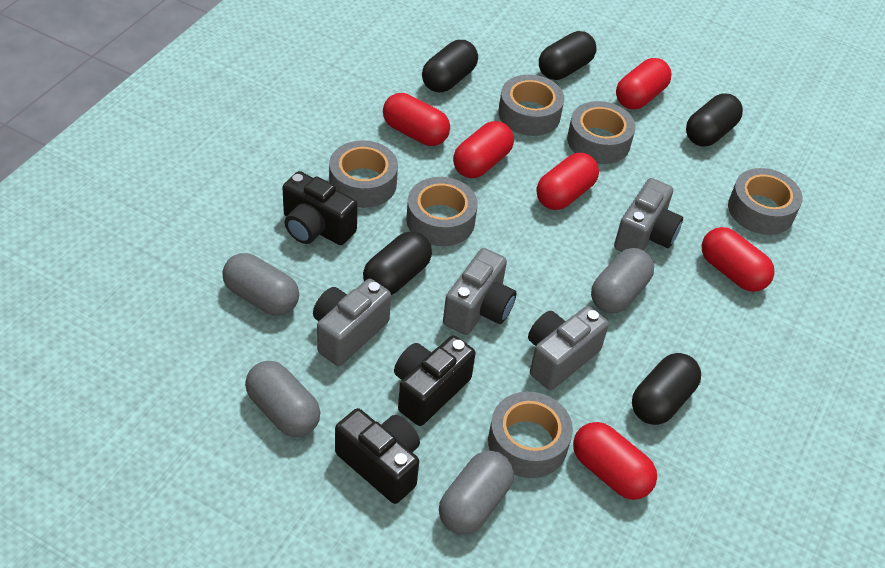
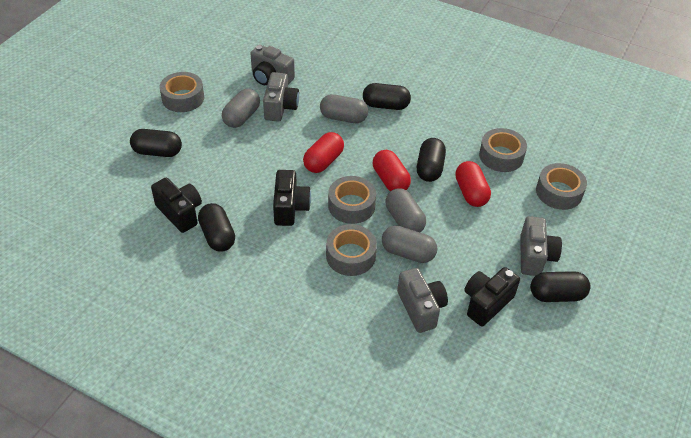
grey tape: 6 -> 5
red capsule: 6 -> 3

